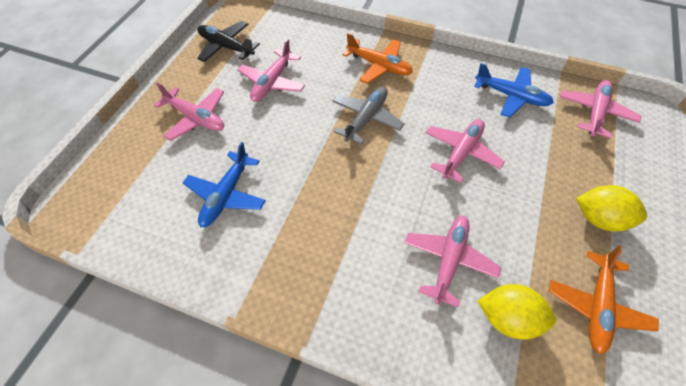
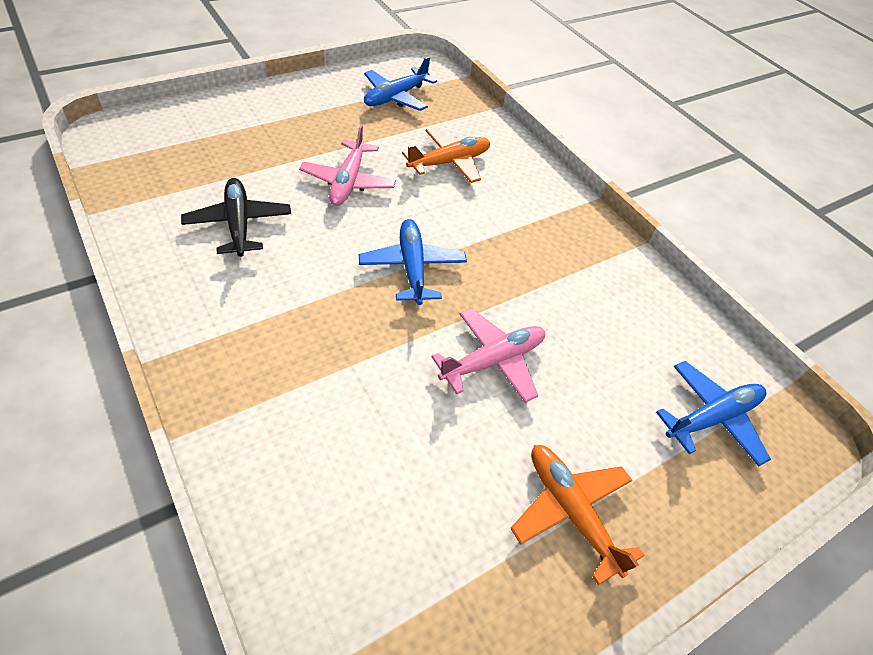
blue plane: 2 -> 3
grey plane: 1 -> 0
pink plane: 5 -> 2
yellow lemon: 2 -> 0

